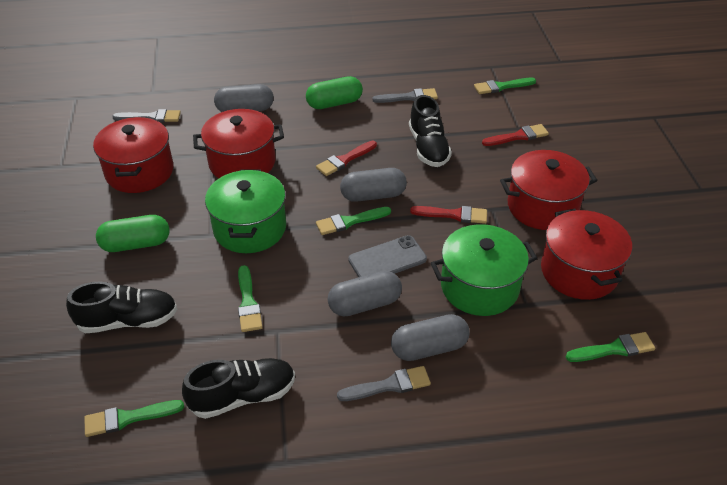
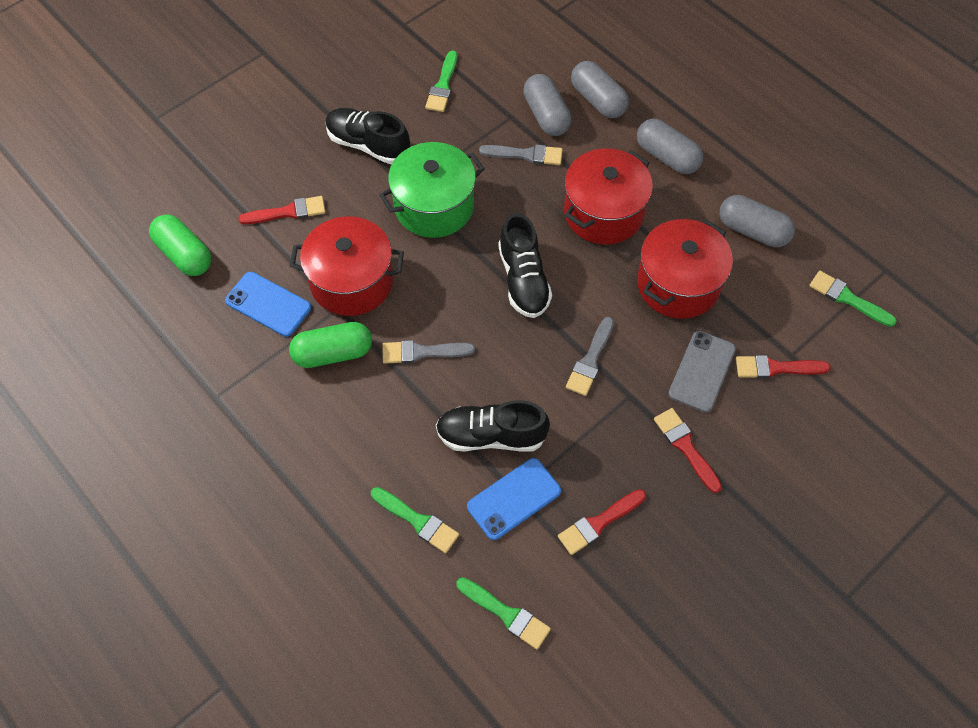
blue phone: 0 -> 2
green brush: 5 -> 4
green pot: 2 -> 1
red brush: 3 -> 4
red pot: 4 -> 3

